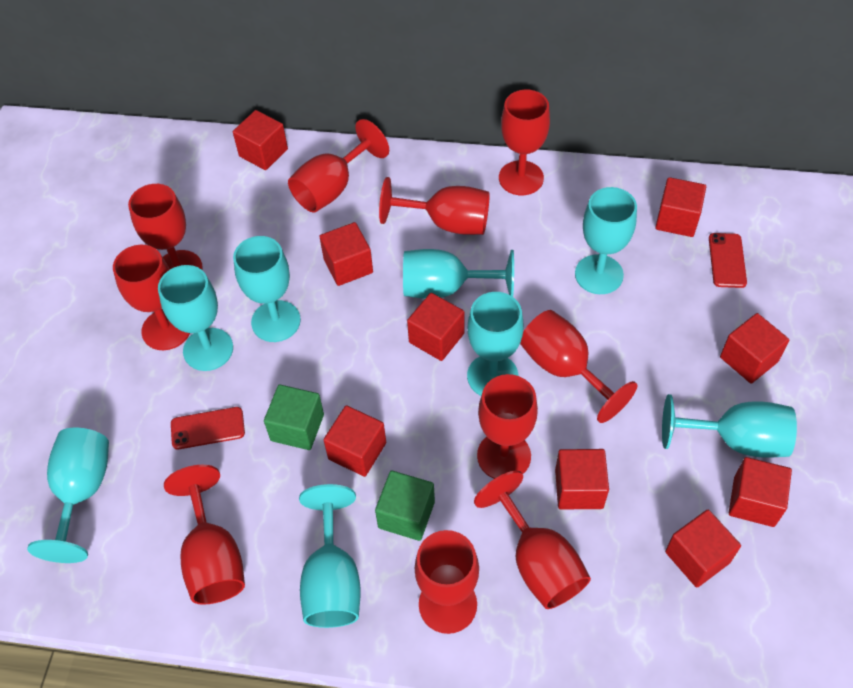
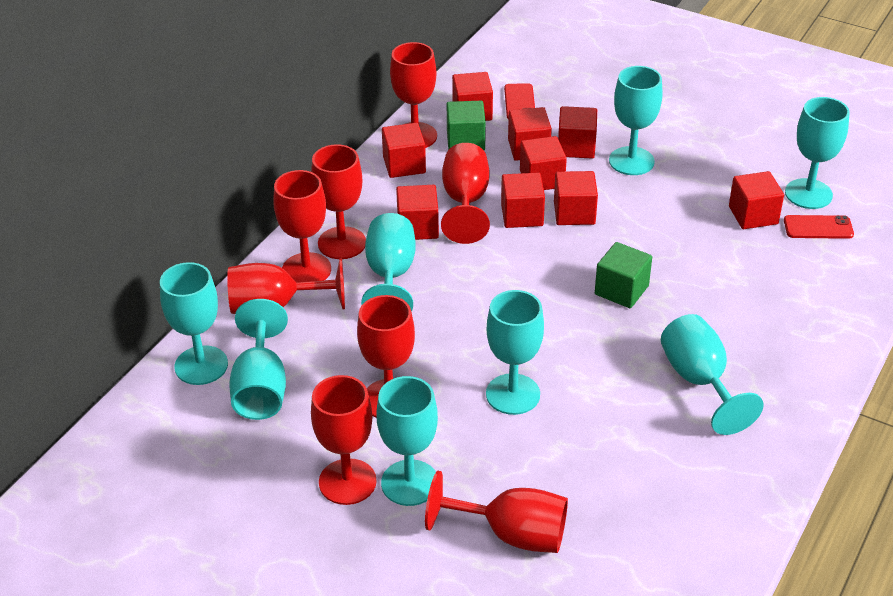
red goblet: 10 -> 8

